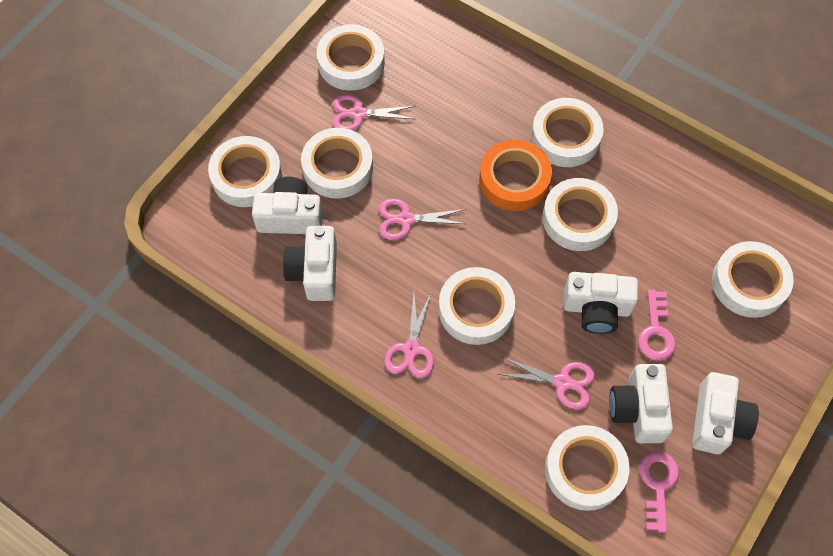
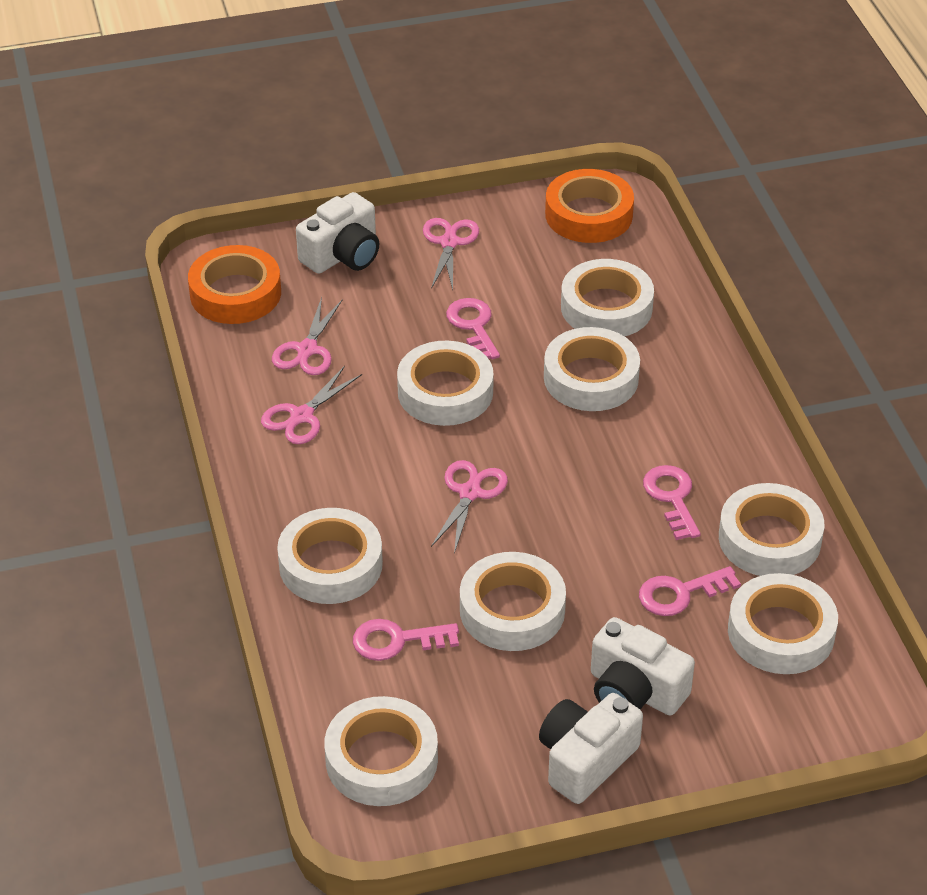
orange tape: 1 -> 2
pink key: 2 -> 4
white camera: 5 -> 3

